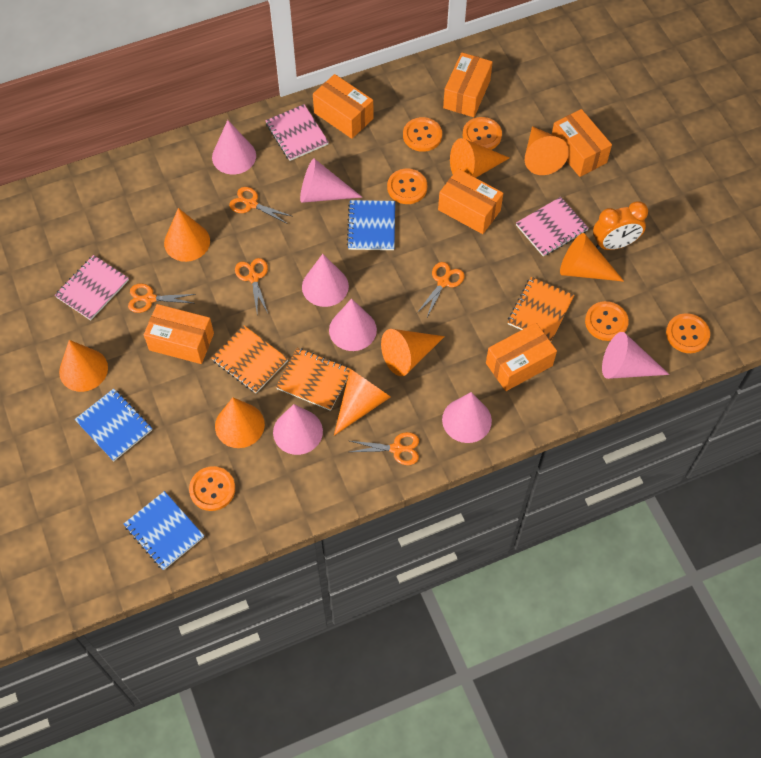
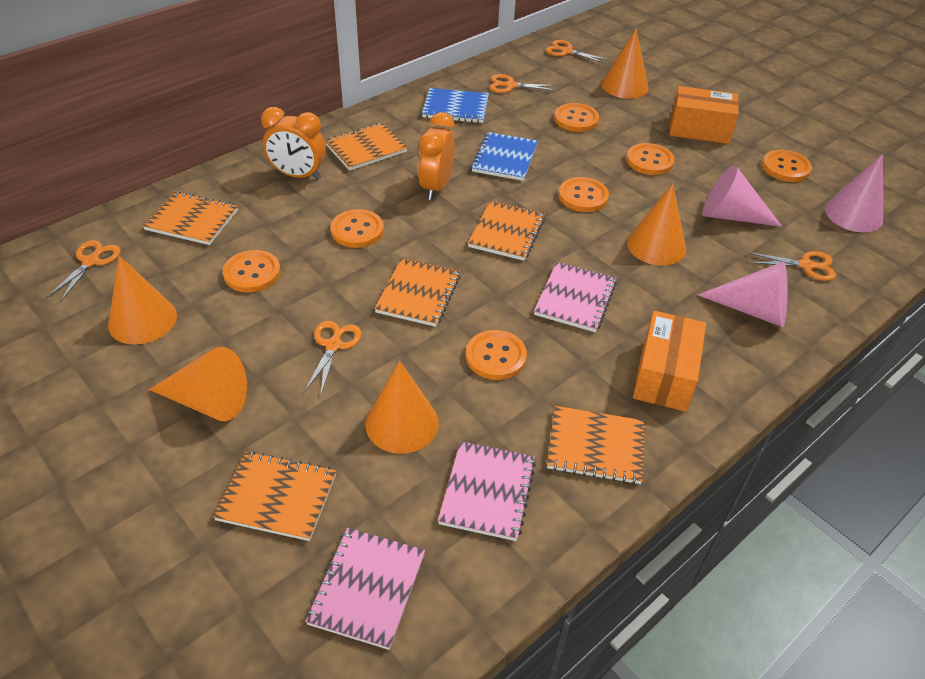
blue notebook: 3 -> 2
orange box: 6 -> 2
orange button: 6 -> 7
orange clock: 1 -> 2
orange cone: 8 -> 5
orange notebook: 3 -> 6
pink cone: 7 -> 3

